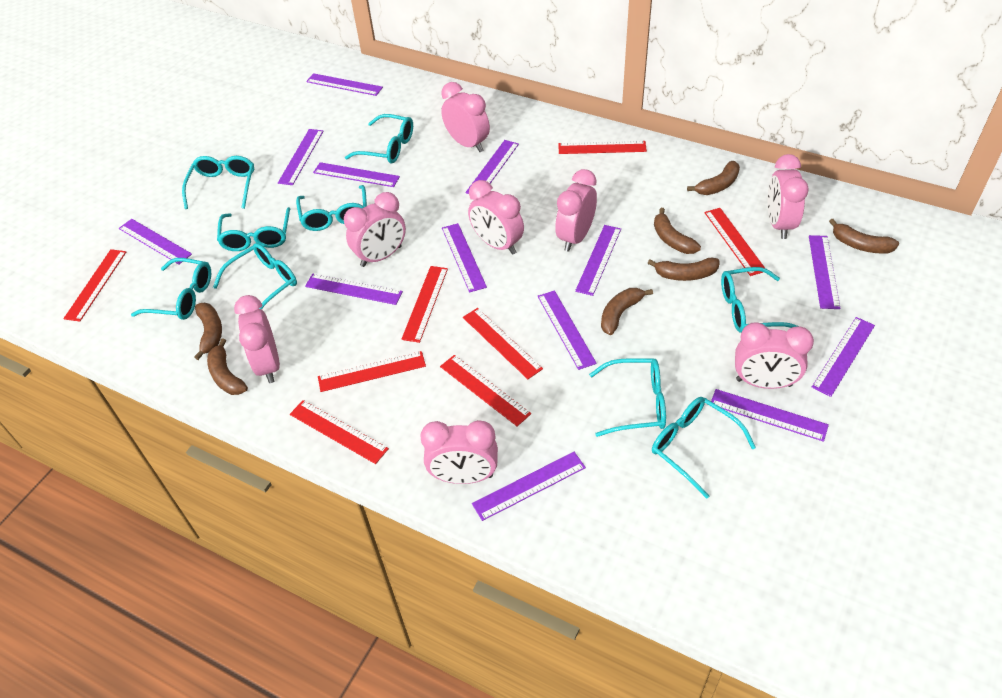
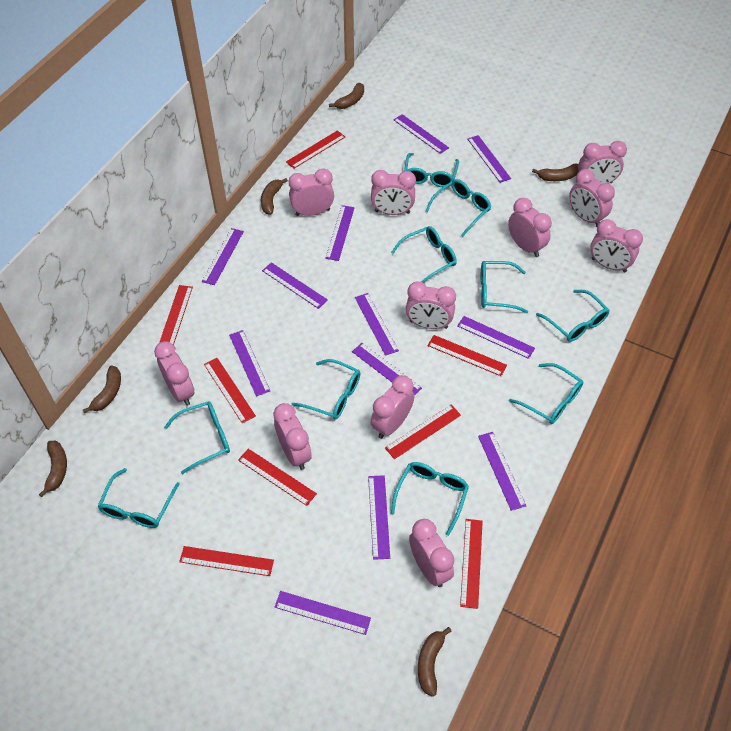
brown banana: 7 -> 6
pink clock: 8 -> 11
purple ruler: 13 -> 12
turquoise glasses: 9 -> 10

